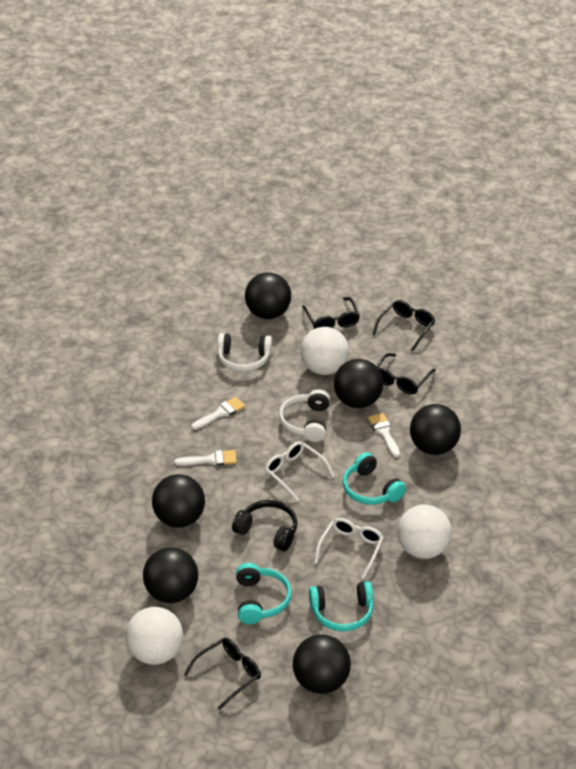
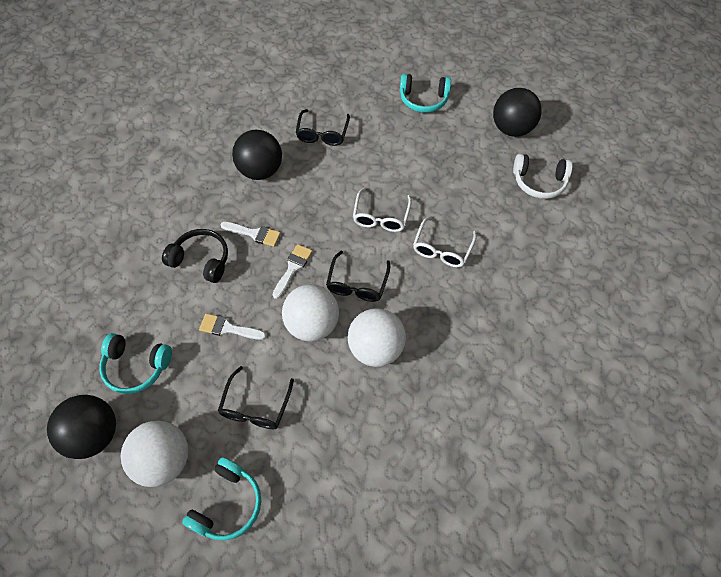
black ball: 6 -> 3
black glasses: 4 -> 3
white headphones: 2 -> 1

